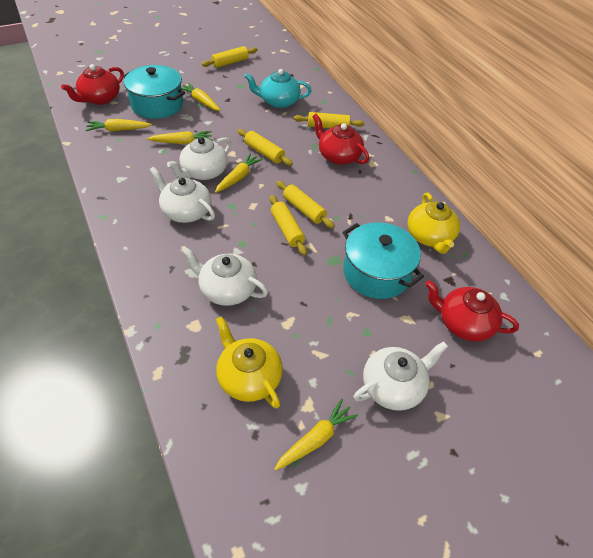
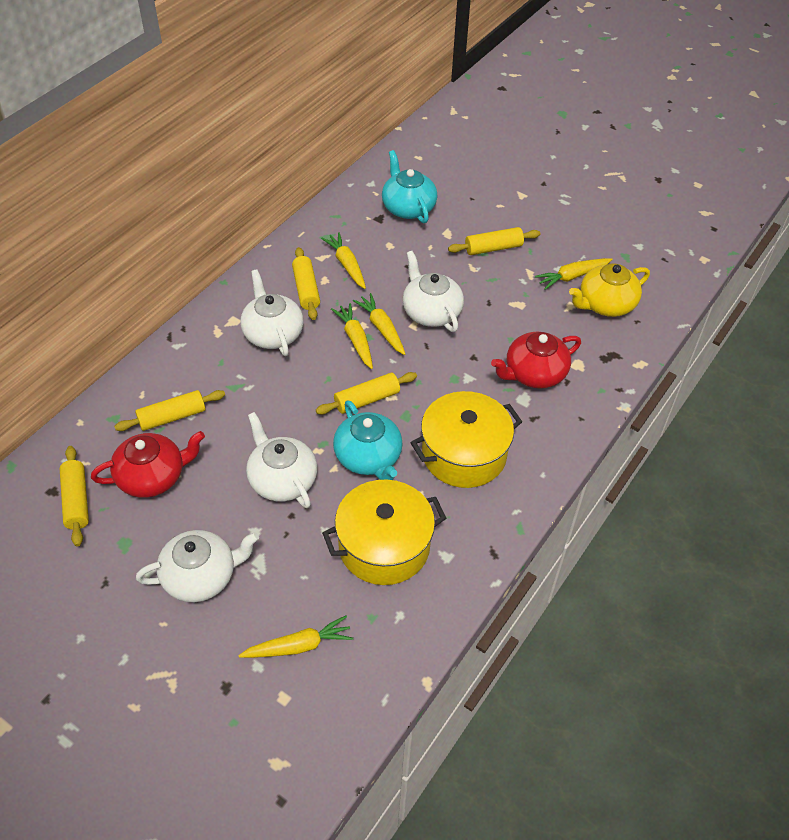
red teapot: 3 -> 2
turquoise pot: 2 -> 0
turquoise teapot: 1 -> 2
yellow pot: 0 -> 2
yellow teapot: 2 -> 1

